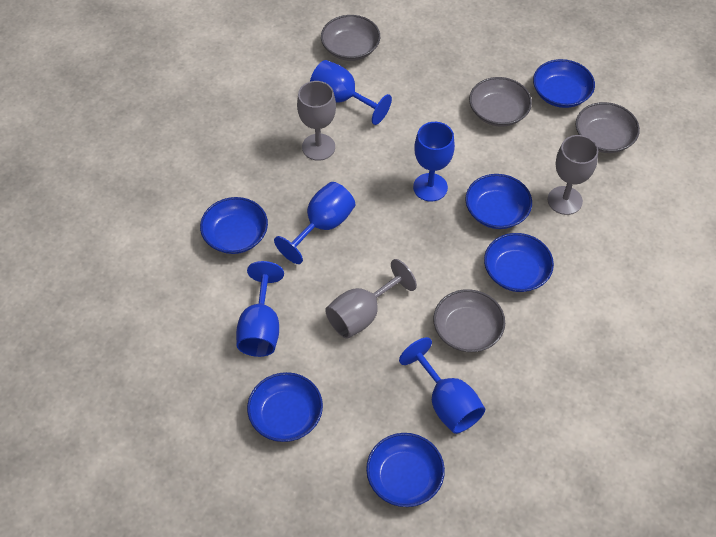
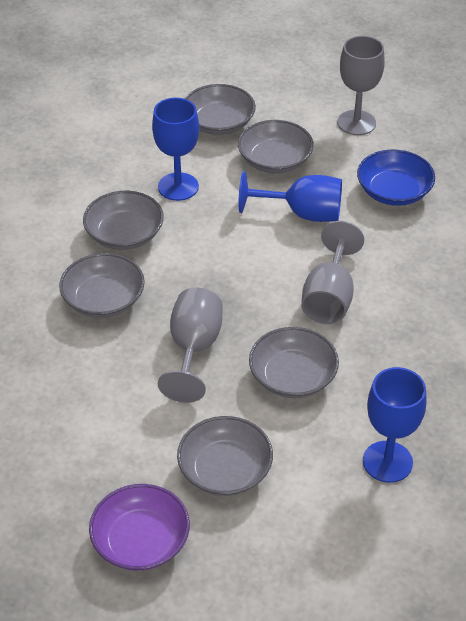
blue bowl: 6 -> 1
blue goblet: 5 -> 3
grey bowl: 4 -> 6
purple bowl: 0 -> 1

